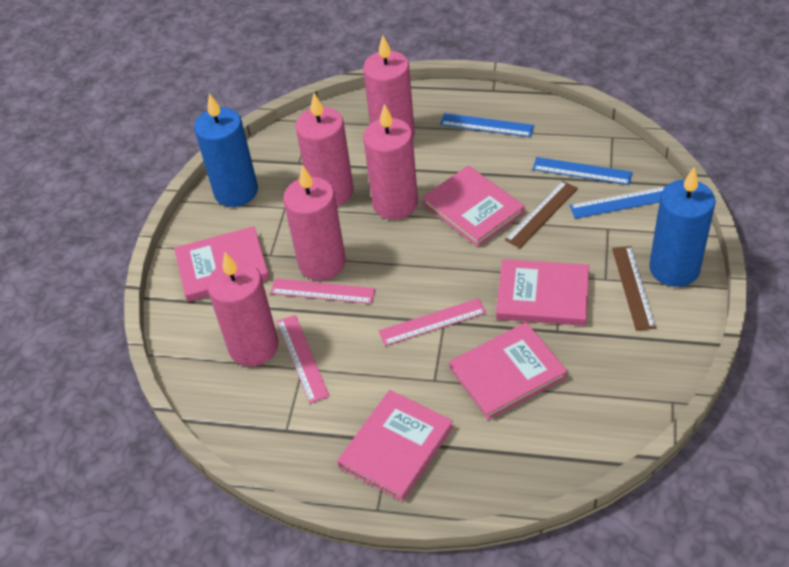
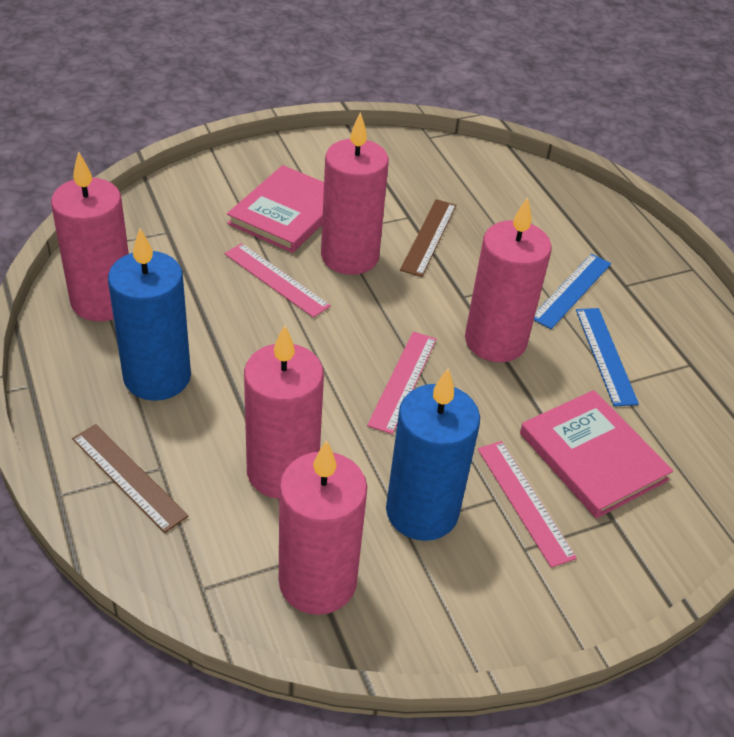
blue ruler: 3 -> 2
pink book: 5 -> 2

